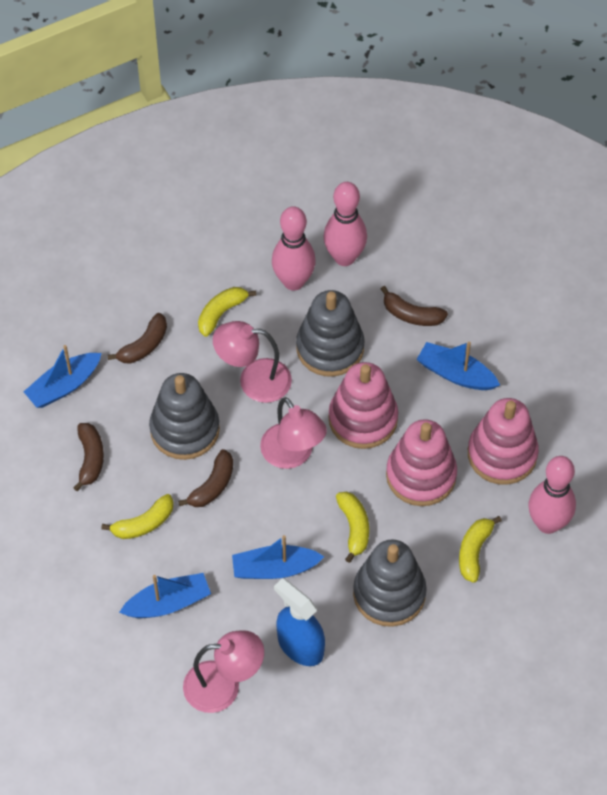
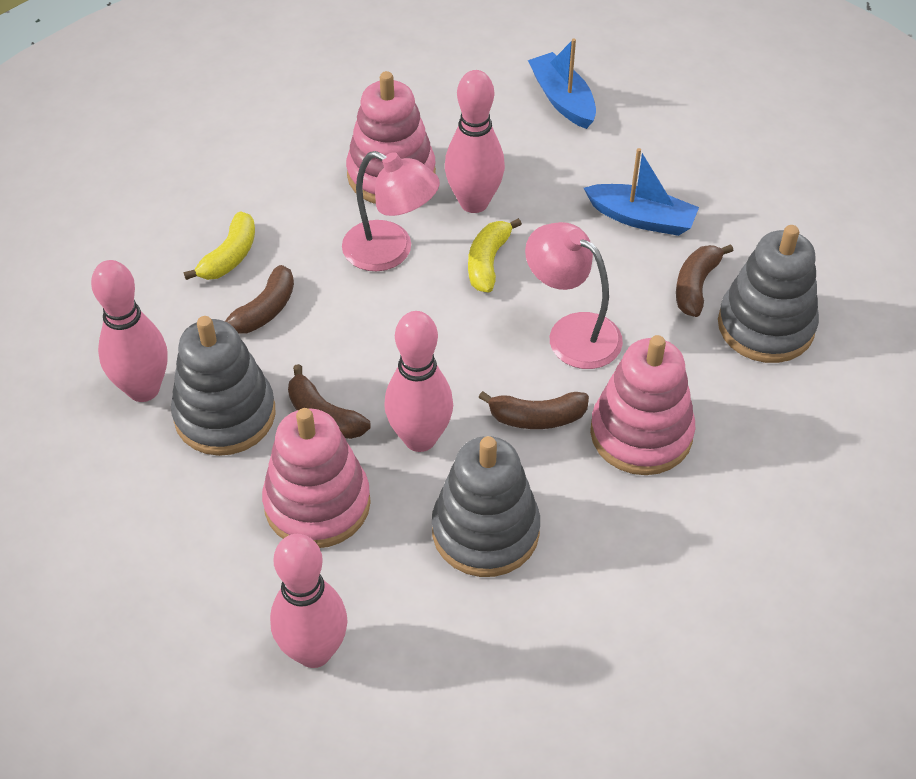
blue boat: 4 -> 2
blue spray bottle: 1 -> 0
pink bowling pin: 3 -> 4
pink lamp: 3 -> 2
yellow banana: 4 -> 2

